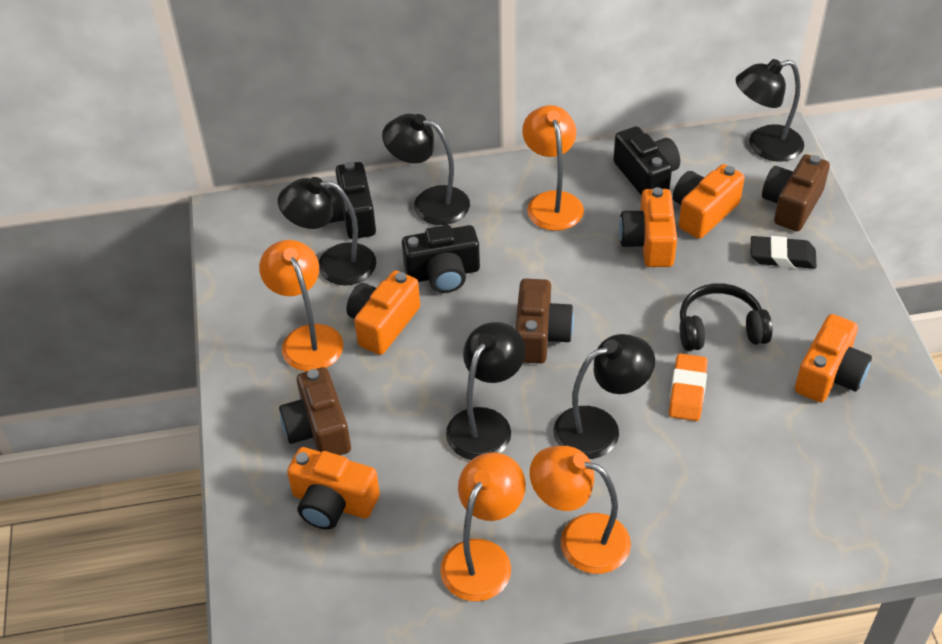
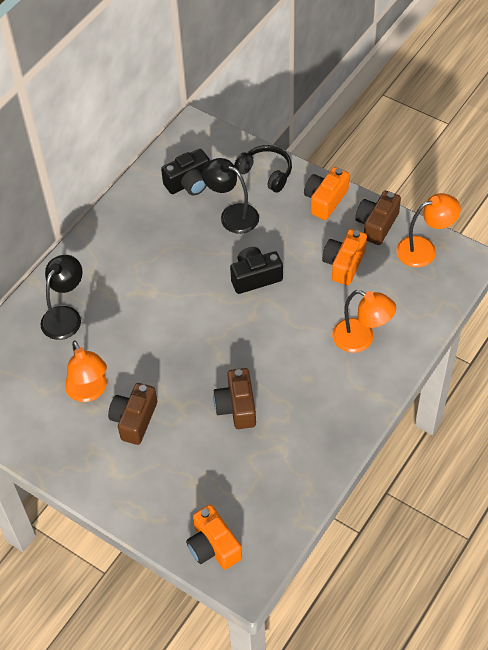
black camera: 3 -> 2
black eraser: 1 -> 0
black lamp: 5 -> 2
orange camera: 5 -> 3
orange eraser: 1 -> 0
orange lamp: 4 -> 3

